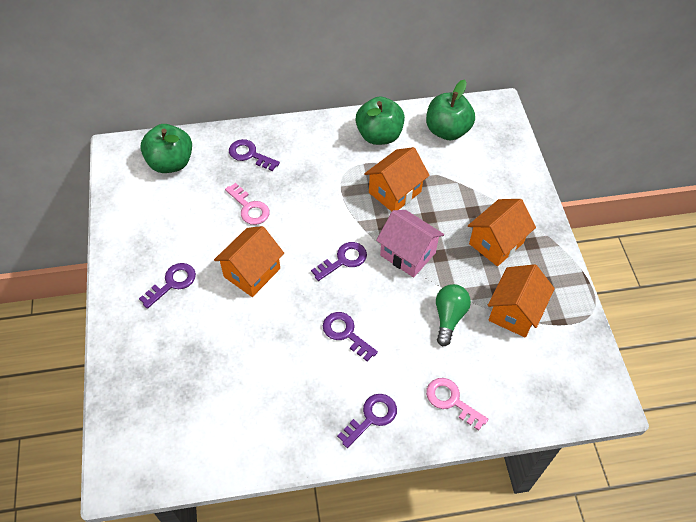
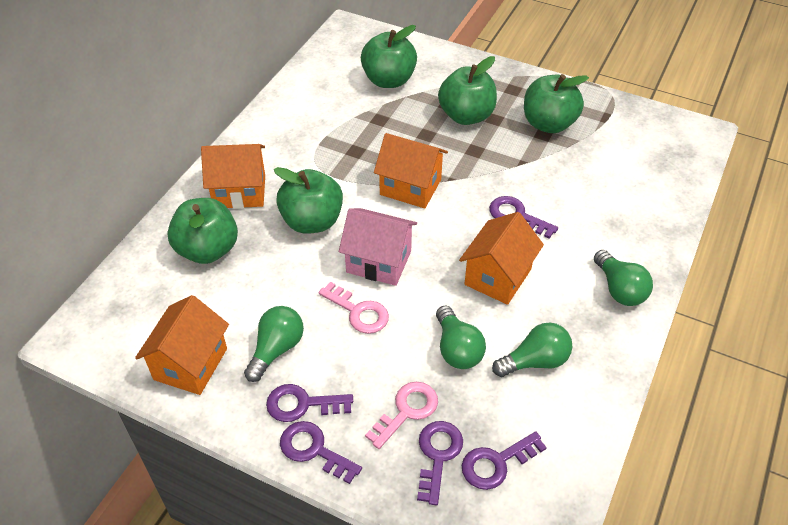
green apple: 3 -> 5
green light bulb: 1 -> 4

